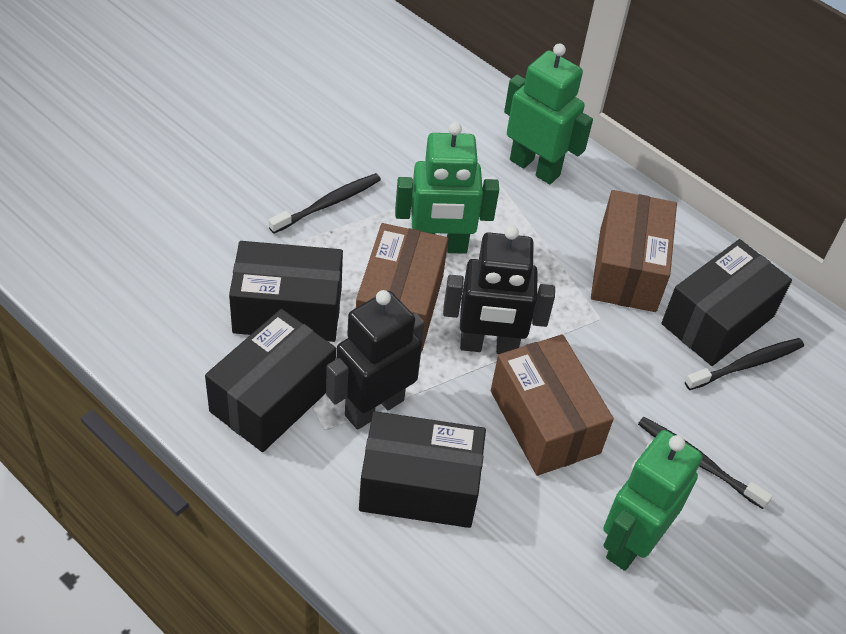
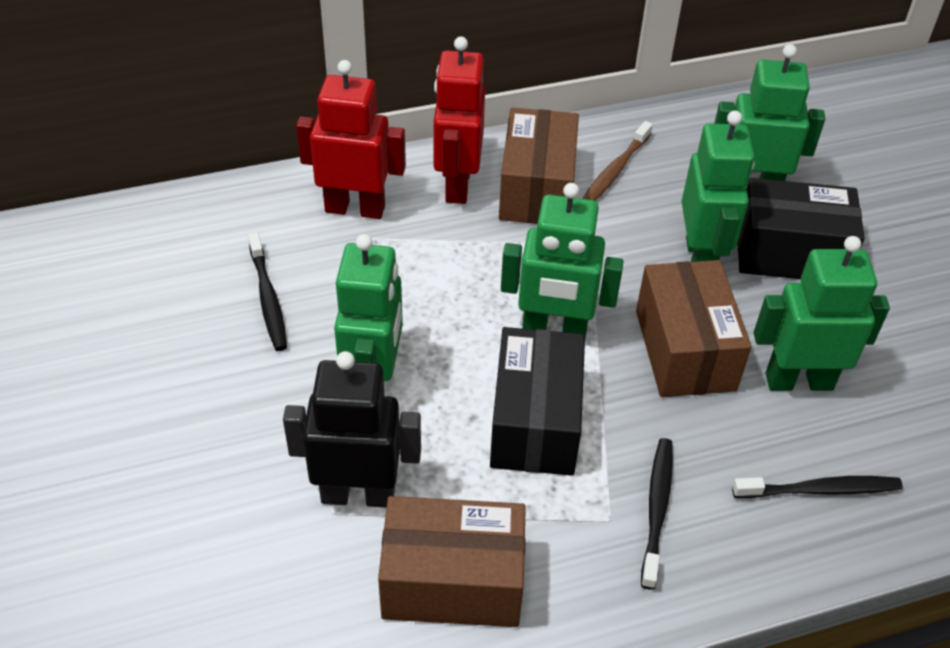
black box: 4 -> 2
black robot: 2 -> 1
brown toothbrush: 0 -> 1
green robot: 3 -> 5
red robot: 0 -> 2

